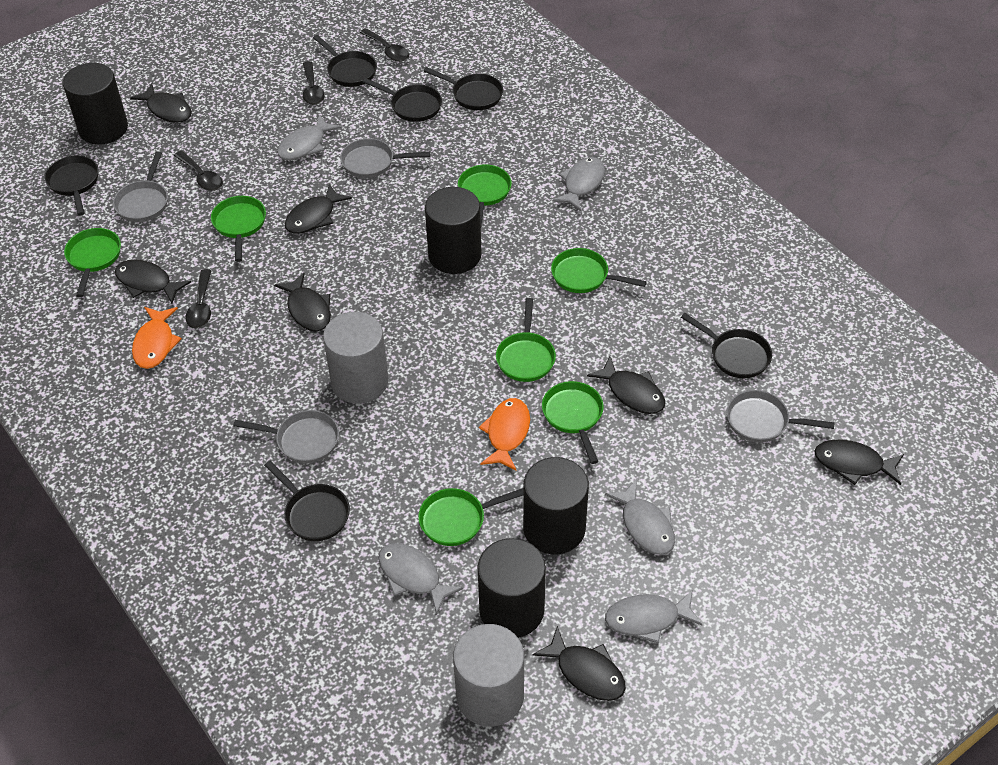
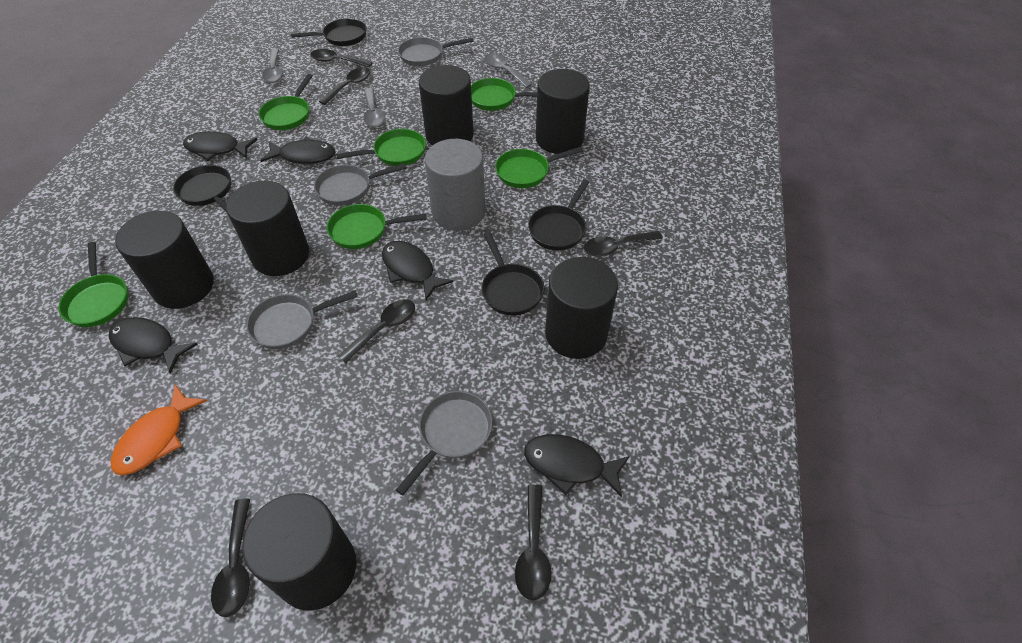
black cylinder: 4 -> 6
black fish: 7 -> 5
black pan: 6 -> 4
black spoon: 4 -> 6
green pan: 7 -> 6
grey cylinder: 2 -> 1
grey fish: 5 -> 0
grey spoon: 0 -> 3
orange fish: 2 -> 1

